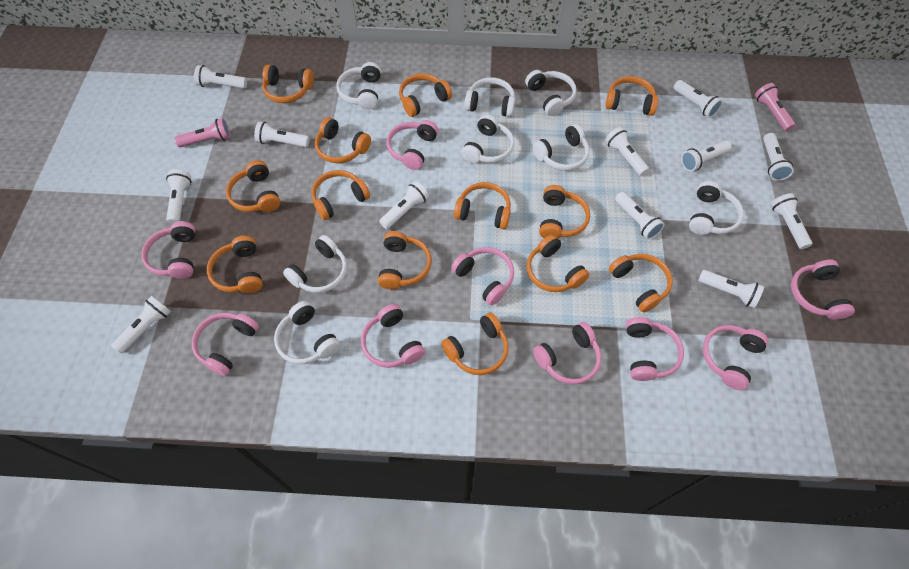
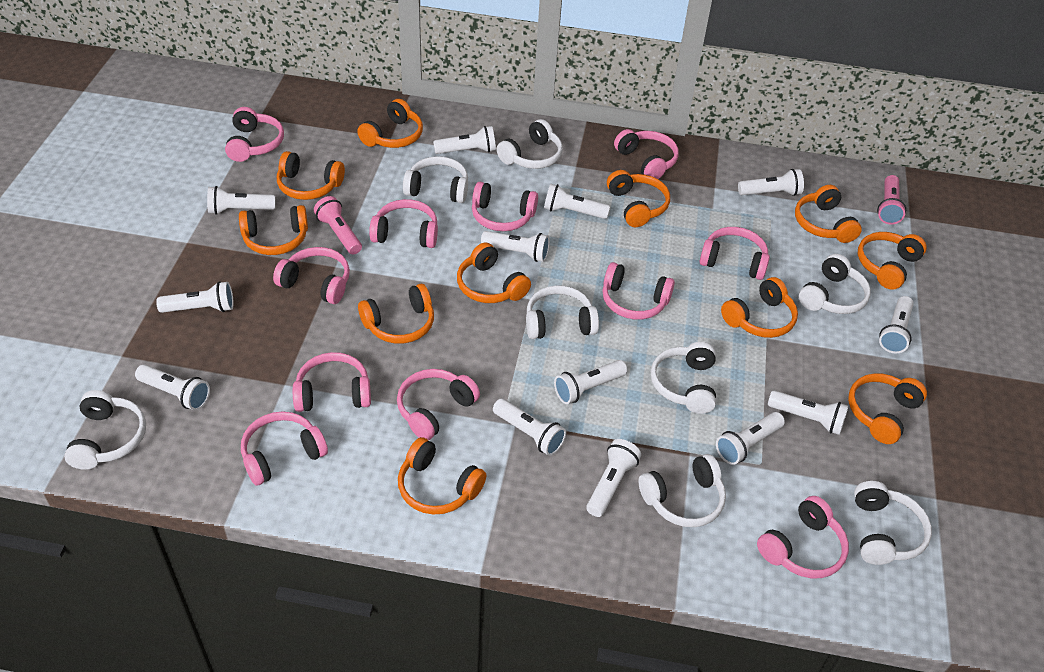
orange headphones: 13 -> 11
pink headphones: 9 -> 11
white flashlight: 12 -> 13

